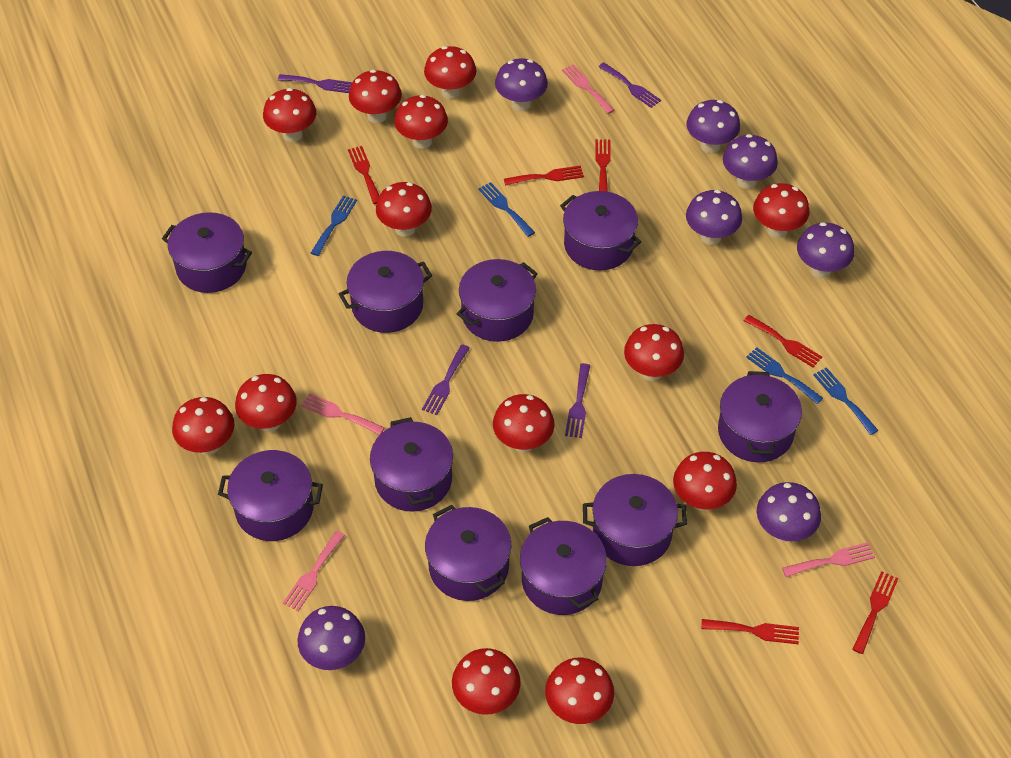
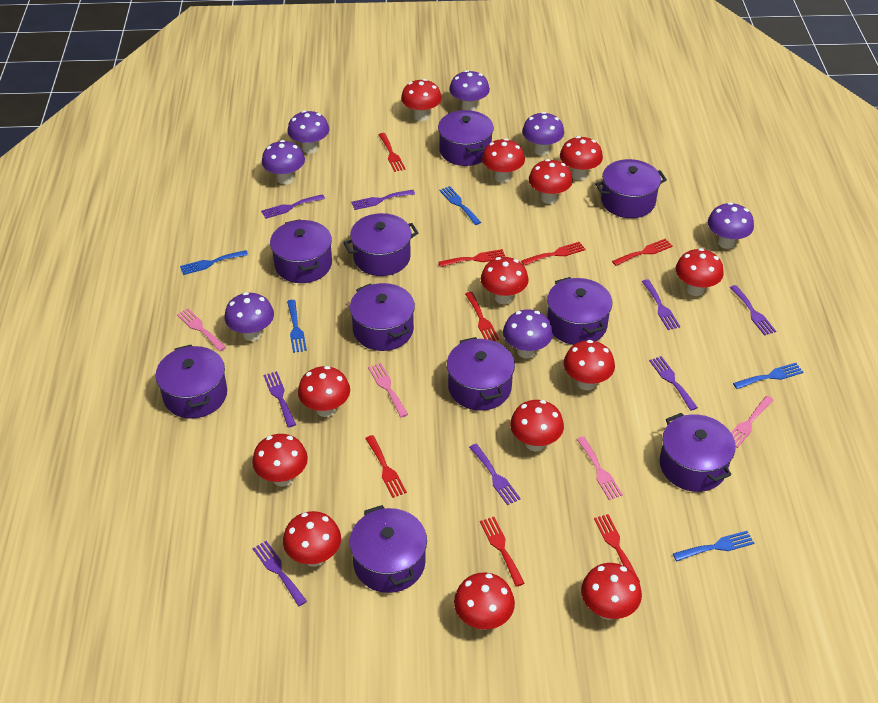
blue fork: 4 -> 5
purple fork: 4 -> 8
red fork: 6 -> 8

